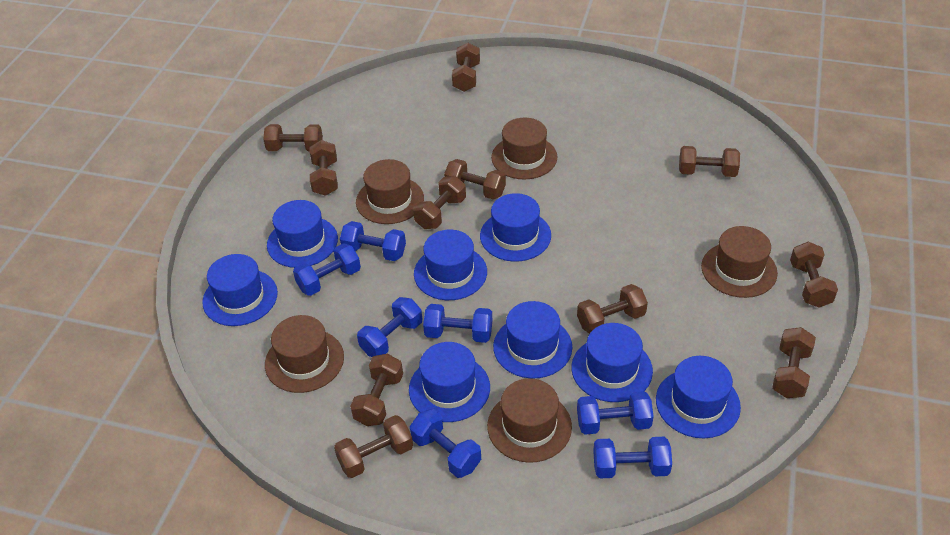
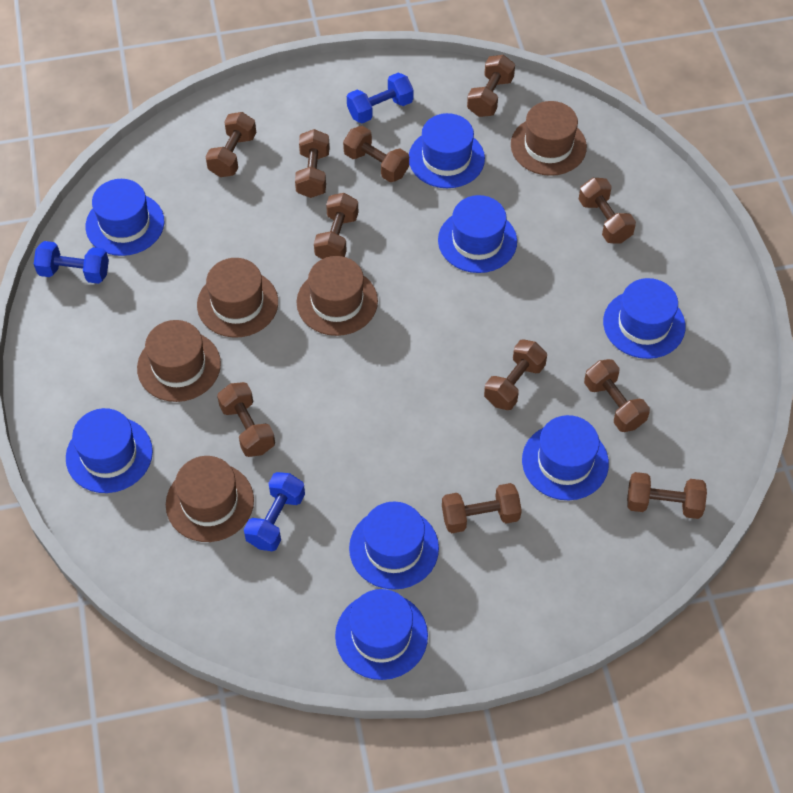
blue dumbbell: 7 -> 3

